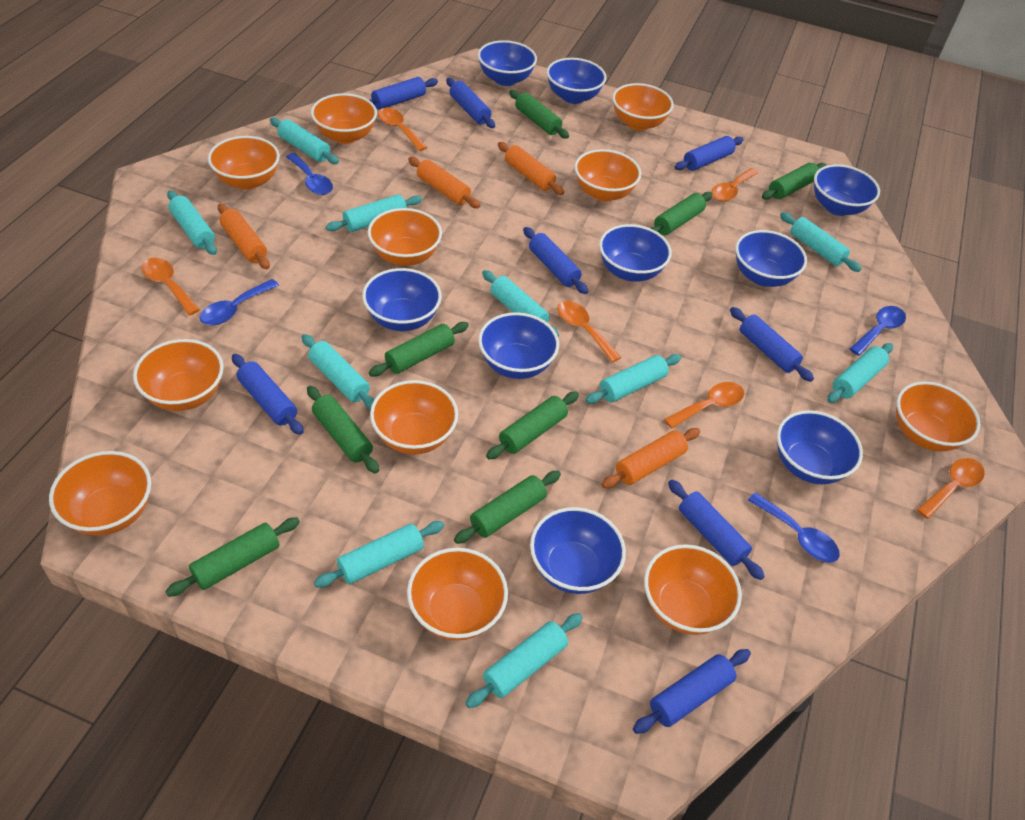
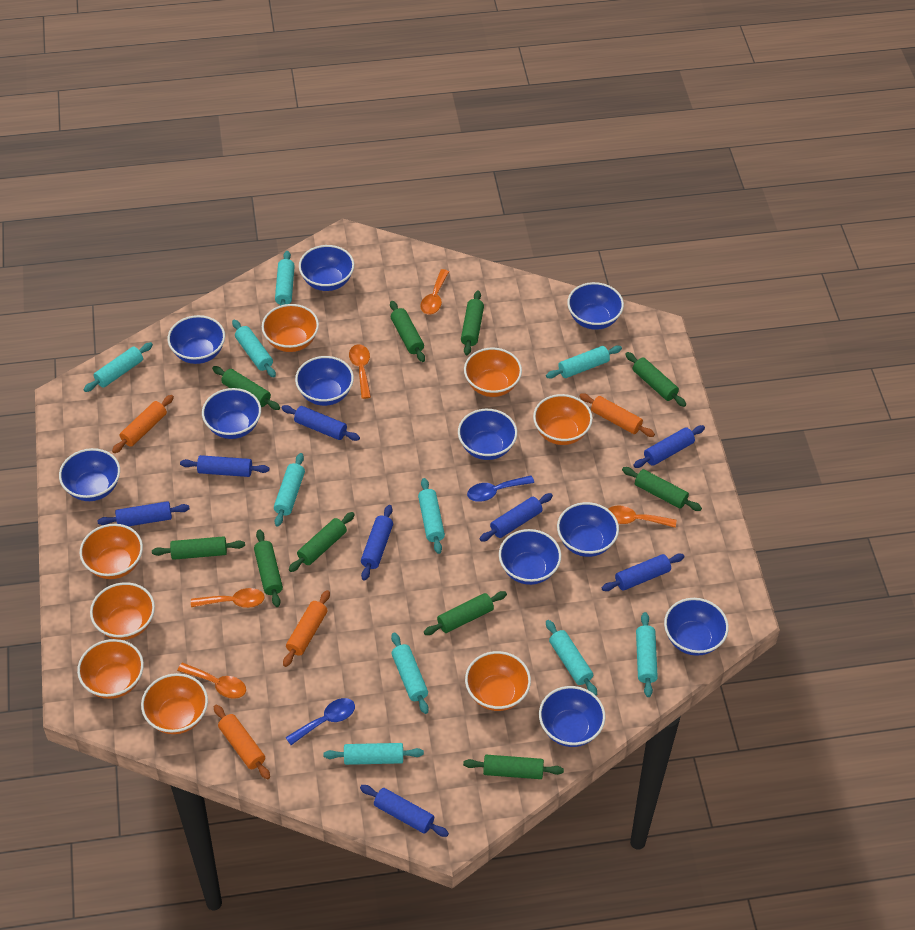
blue bowl: 9 -> 11
blue spoon: 4 -> 2
green rolling pin: 8 -> 10
orange bowl: 11 -> 8
orange spoon: 6 -> 5

